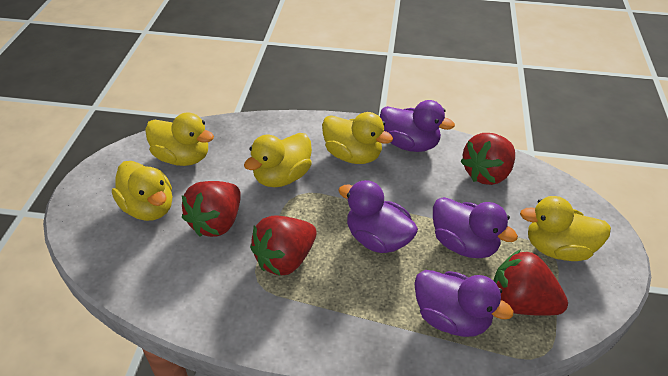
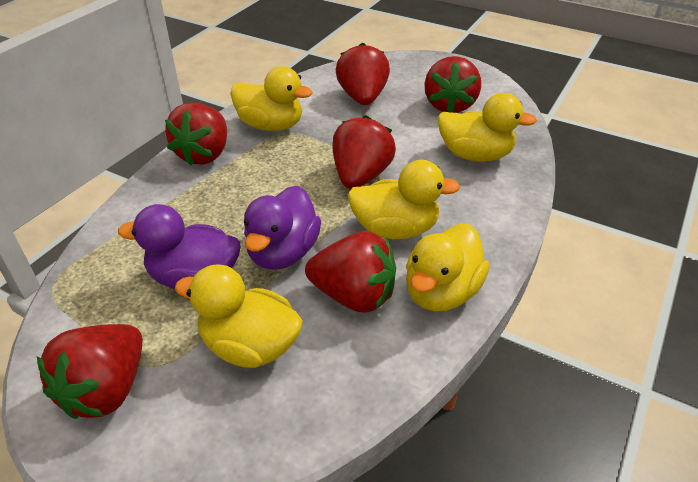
purple duck: 4 -> 2
red strawberry: 4 -> 6

